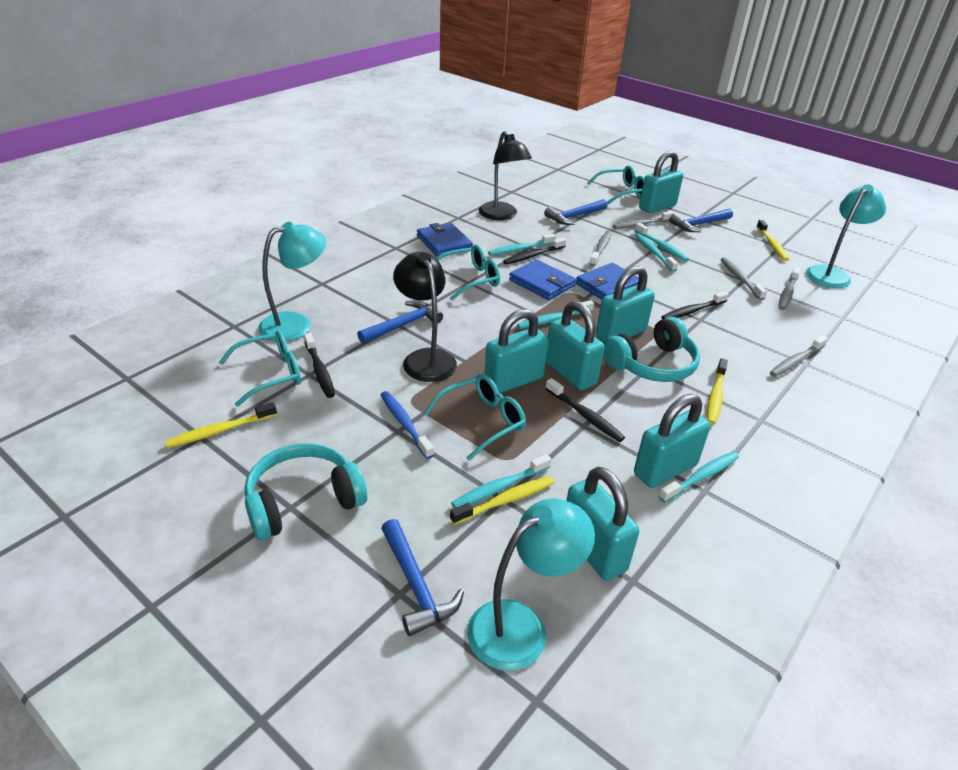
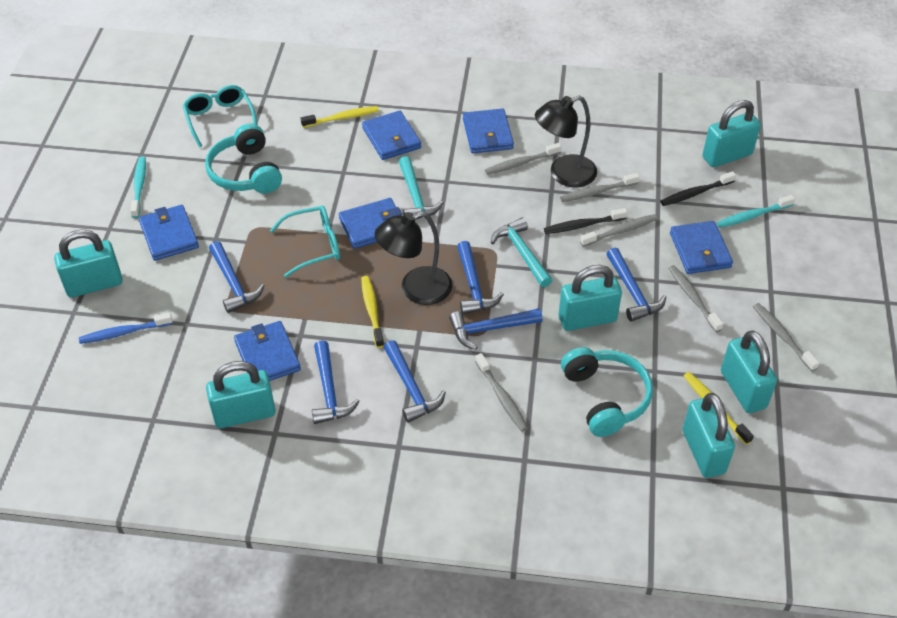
black toothbrush: 4 -> 2
blue hammer: 4 -> 6
blue wallet: 3 -> 6
grey toothbrush: 5 -> 6
turquoise glasses: 4 -> 2
turquoise hammer: 0 -> 2
turquoise lamp: 3 -> 0
turquoise toothbrush: 6 -> 2
yellow toothbrush: 4 -> 3

